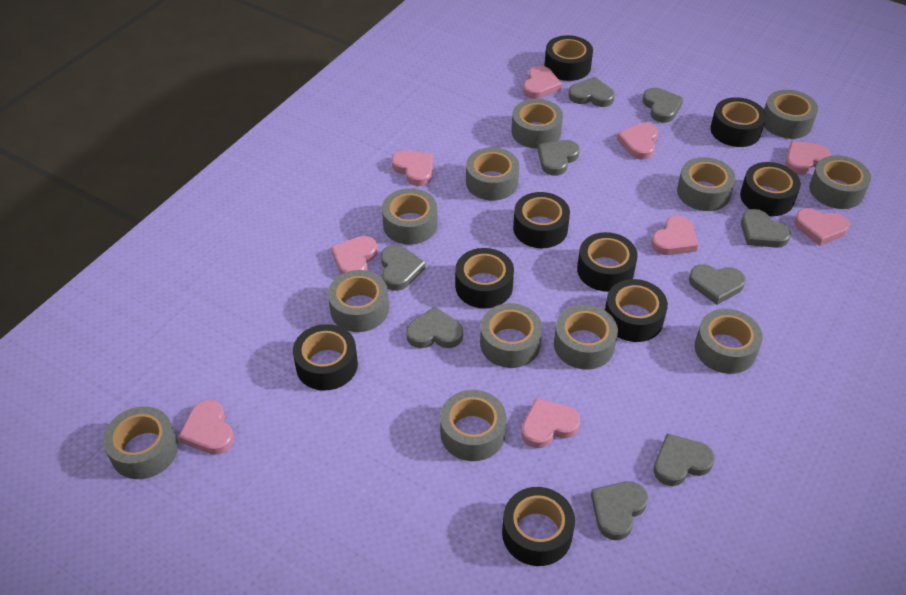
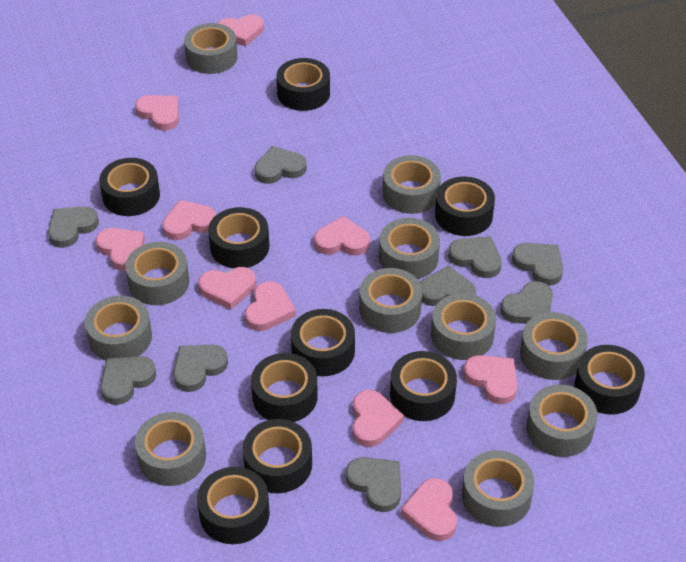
black tape: 9 -> 10
grey tape: 12 -> 11
pink heart: 9 -> 10

